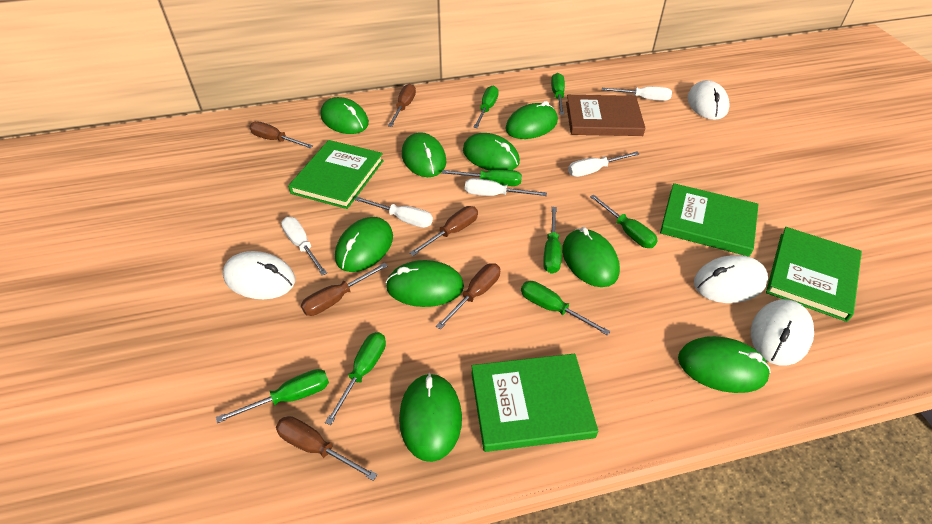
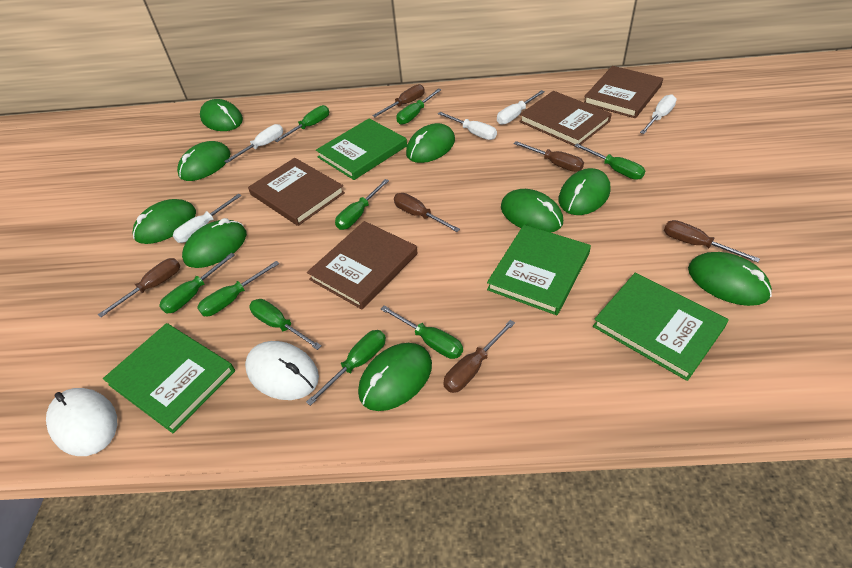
brown book: 1 -> 4
green screwdriver: 8 -> 9
white mouse: 4 -> 2

